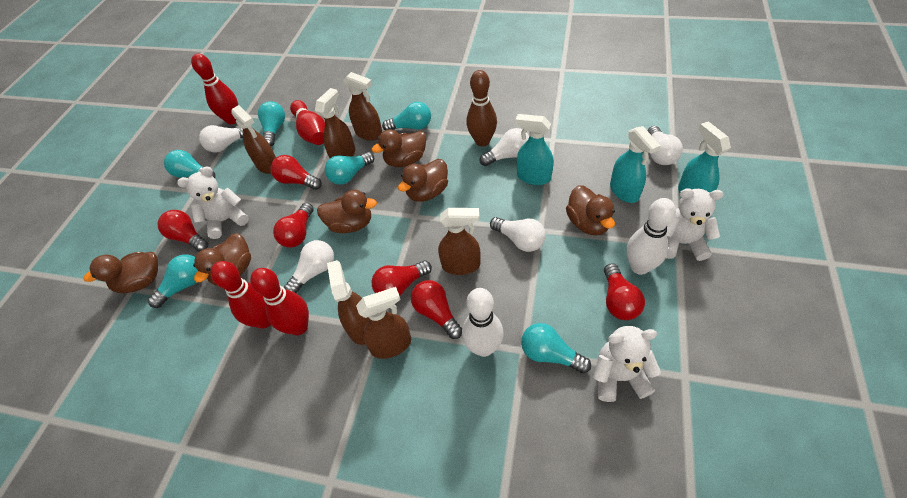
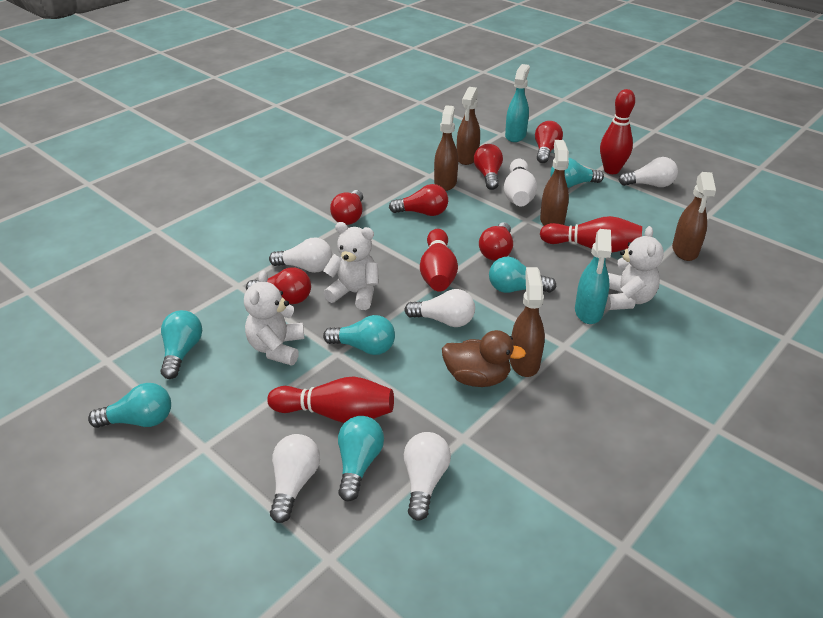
brown bowling pin: 1 -> 0
brown duck: 6 -> 1
brown spray bottle: 6 -> 5
turquoise spray bottle: 3 -> 2
white bowling pin: 2 -> 1

